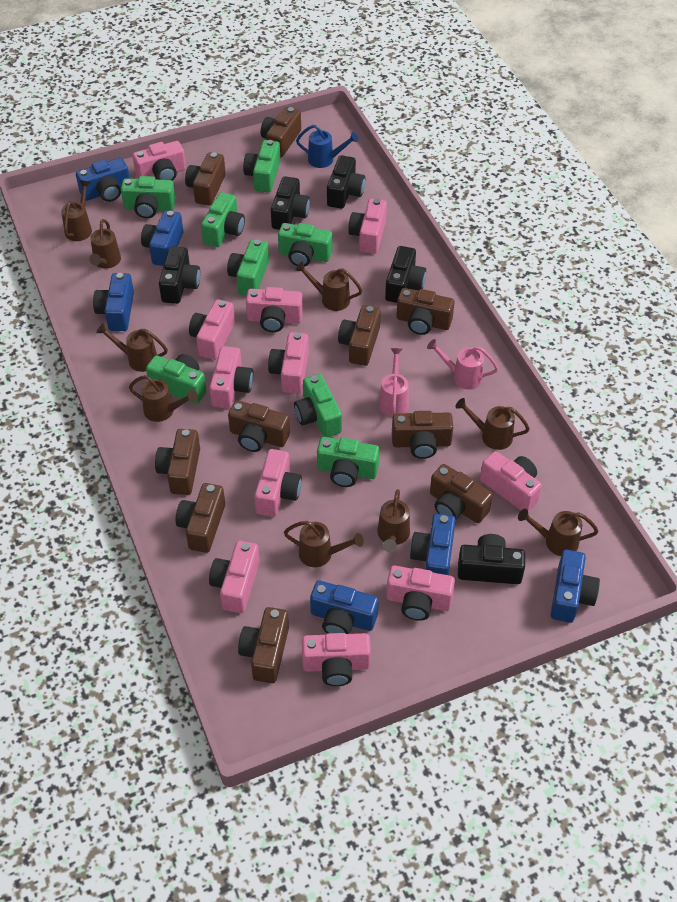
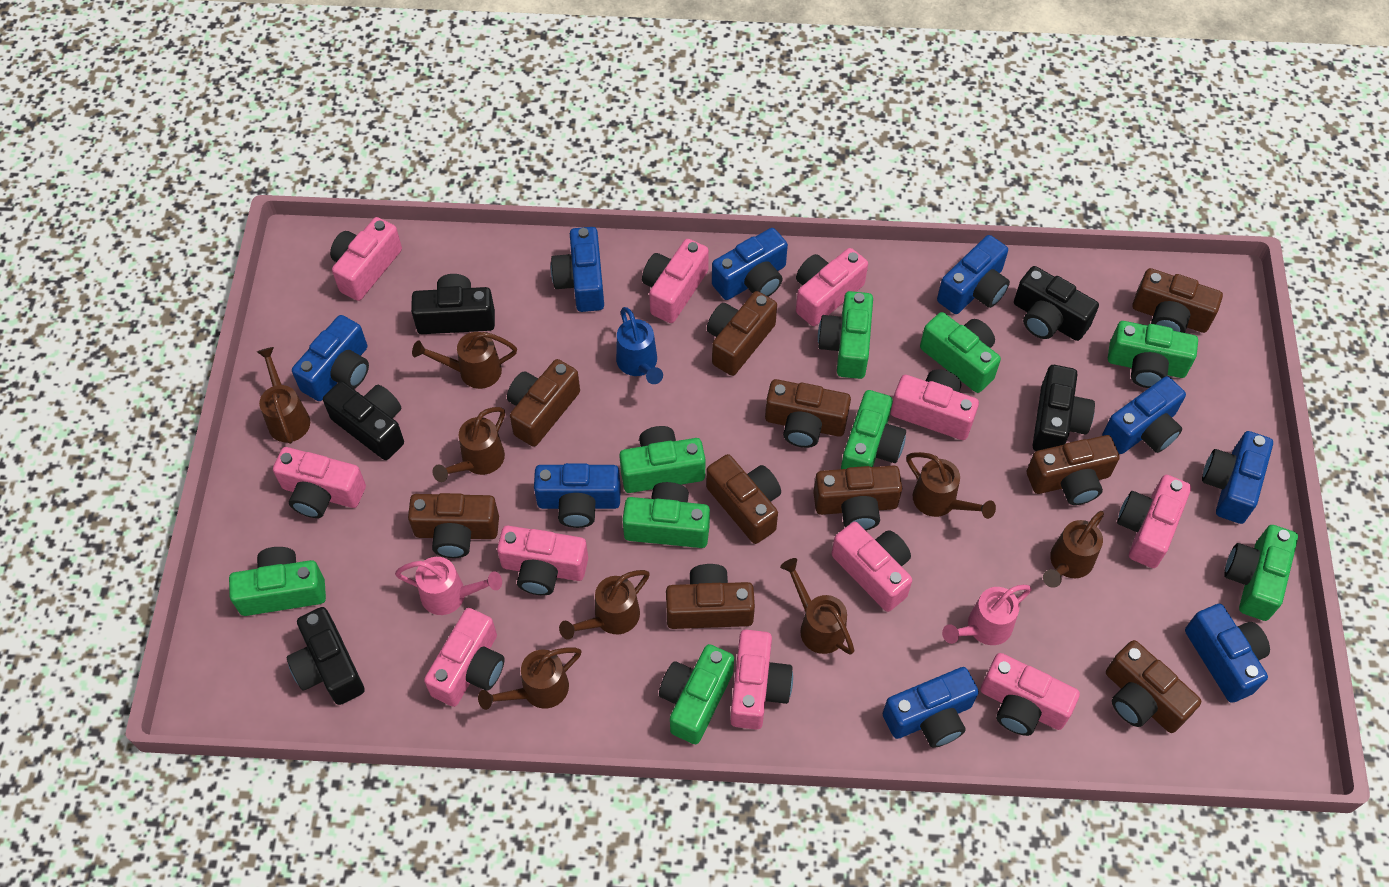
blue camera: 6 -> 9
brown watering can: 9 -> 8
green camera: 8 -> 9

